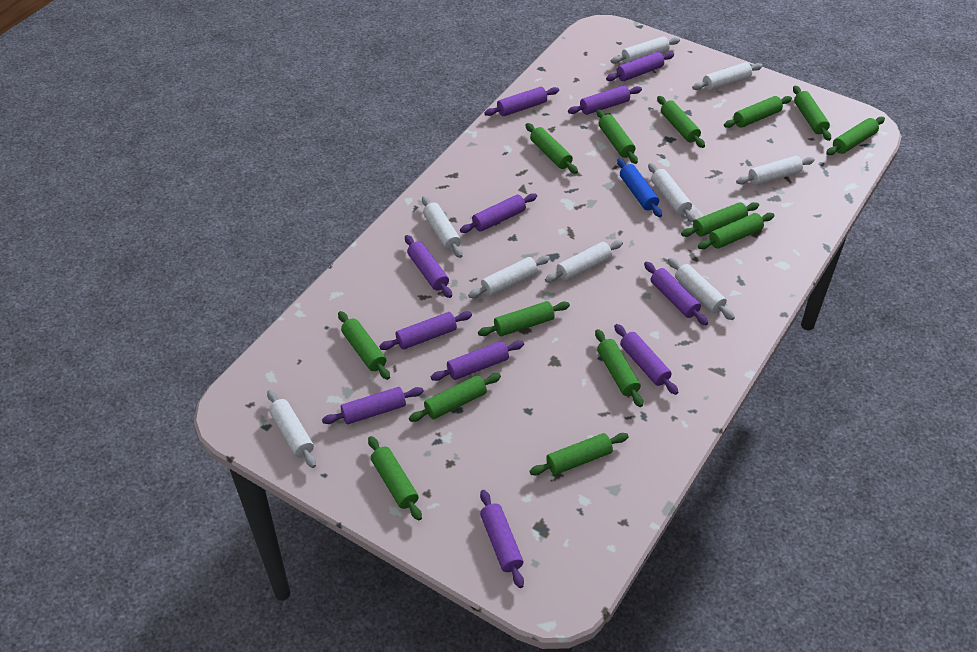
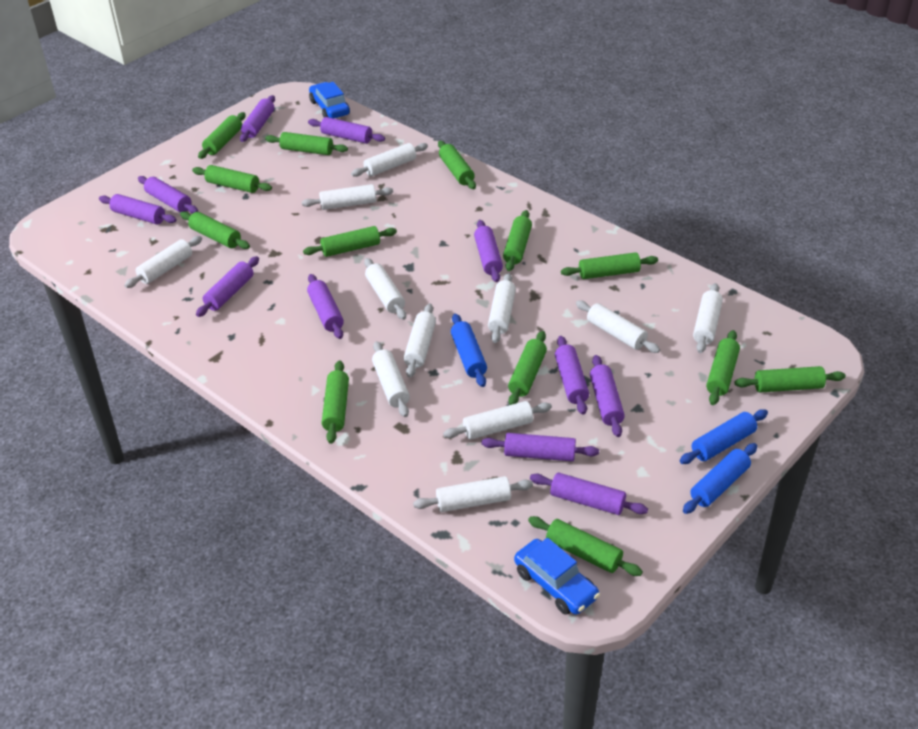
blue car: 0 -> 2
blue rolling pin: 1 -> 3
green rolling pin: 14 -> 13
white rolling pin: 9 -> 11

